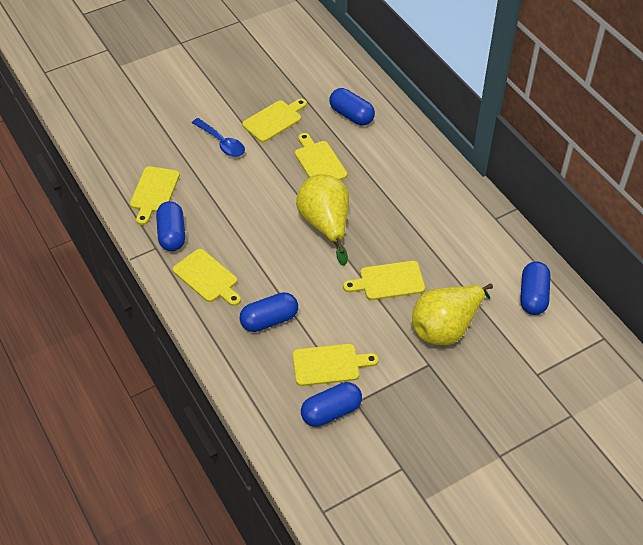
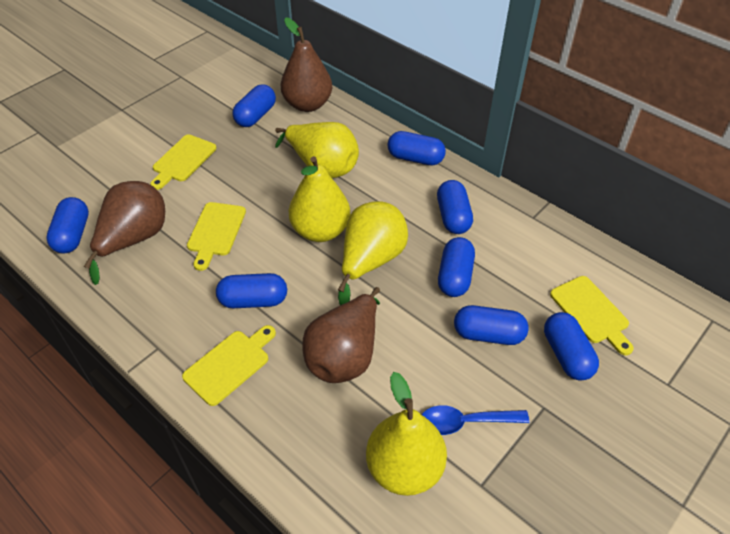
blue capsule: 5 -> 8
brown pear: 0 -> 3
yellow cutting board: 6 -> 4
yellow pear: 2 -> 4

